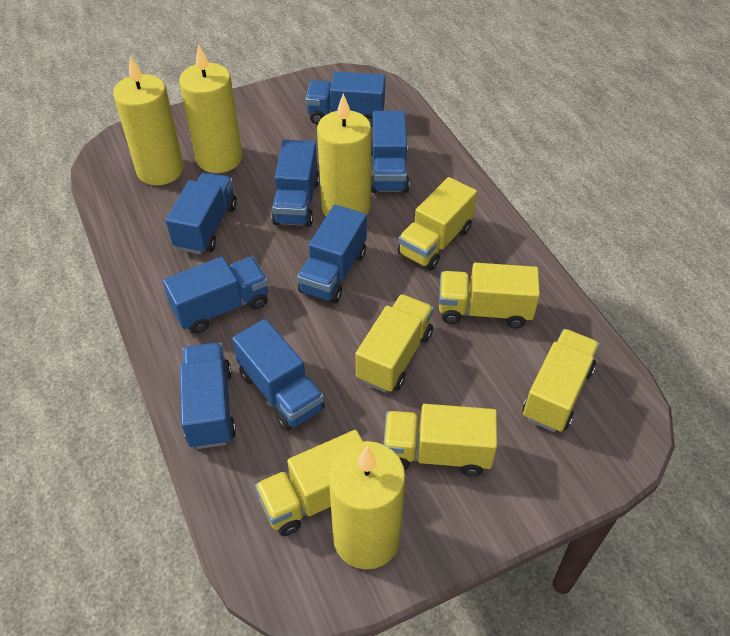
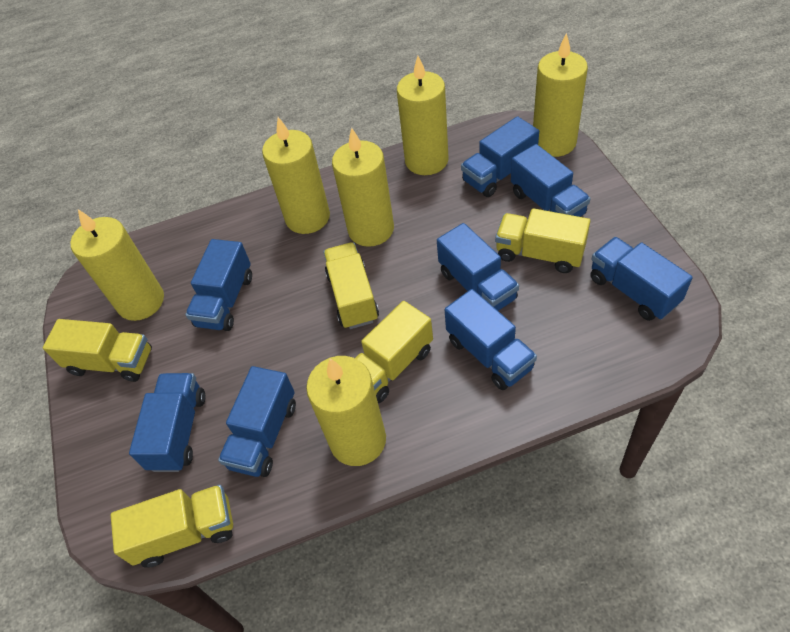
yellow candle: 4 -> 6
yellow truck: 6 -> 5

